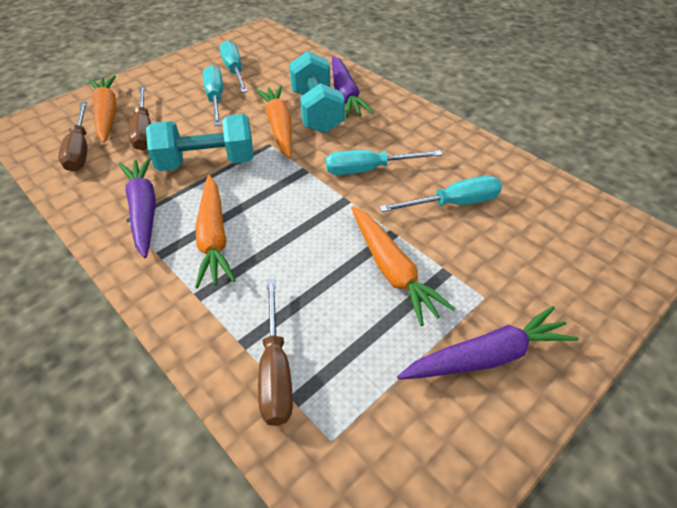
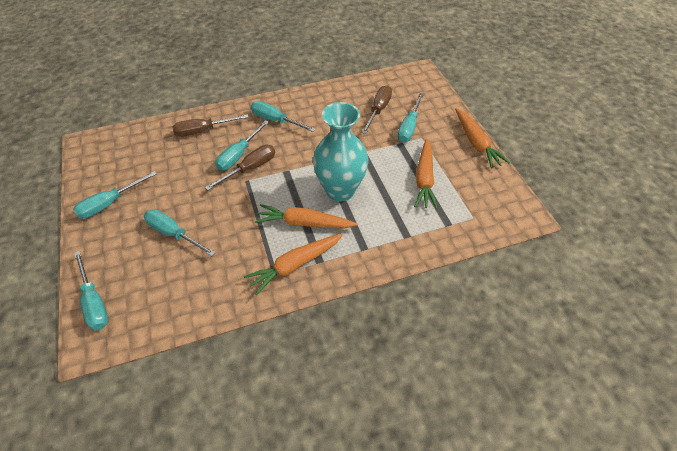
purple carrot: 3 -> 0
turquoise dumbbell: 2 -> 0
turquoise screwdriver: 4 -> 6
turquoise vase: 0 -> 1

